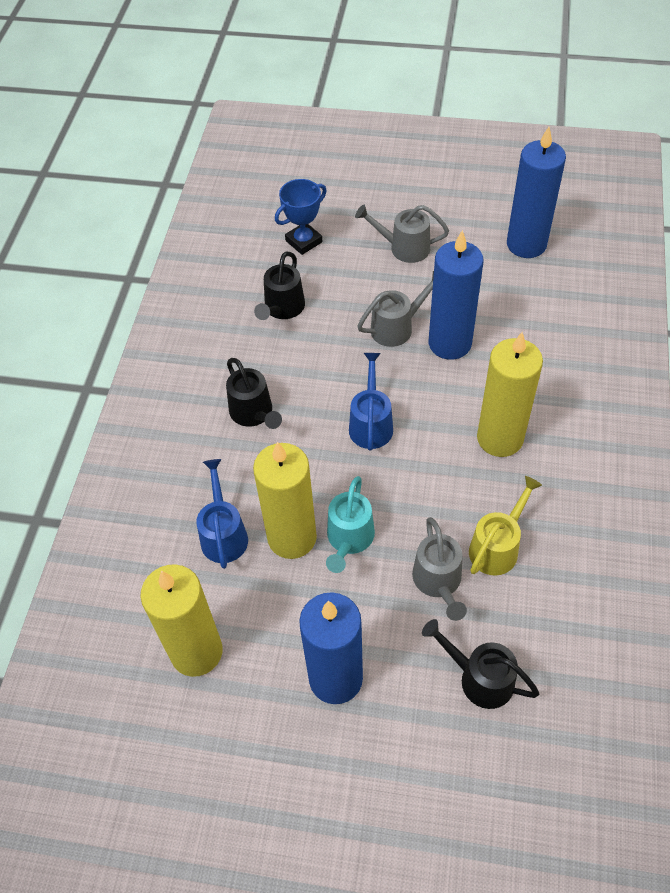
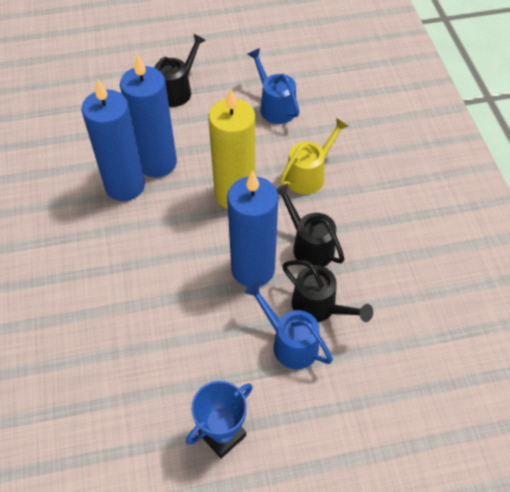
grey watering can: 3 -> 0
turquoise watering can: 1 -> 0
yellow candle: 3 -> 1

